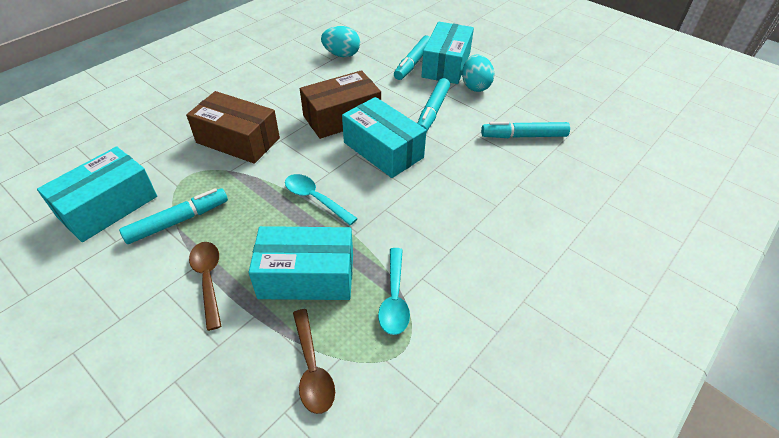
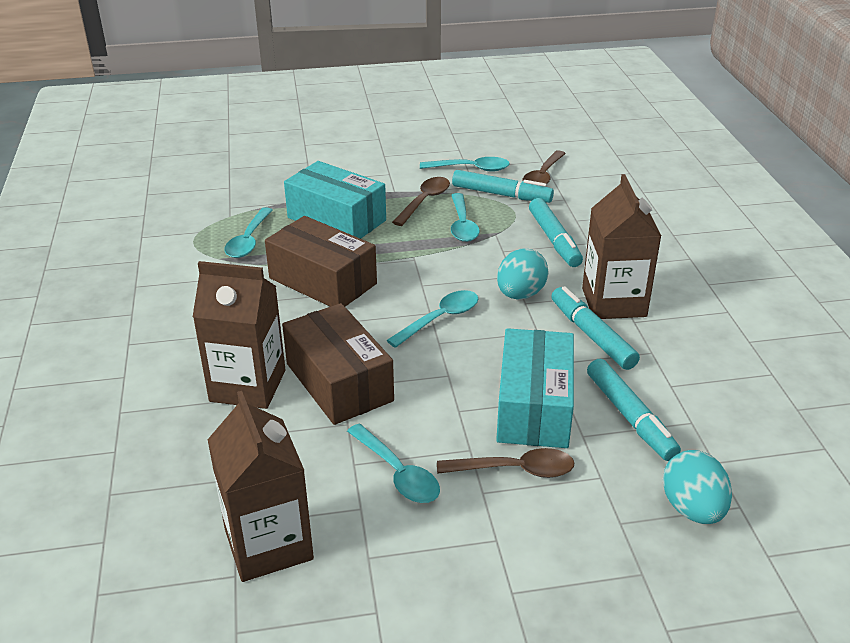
brown carton: 0 -> 3
brown spoon: 2 -> 3
turquoise box: 4 -> 2
turquoise spoon: 2 -> 5

